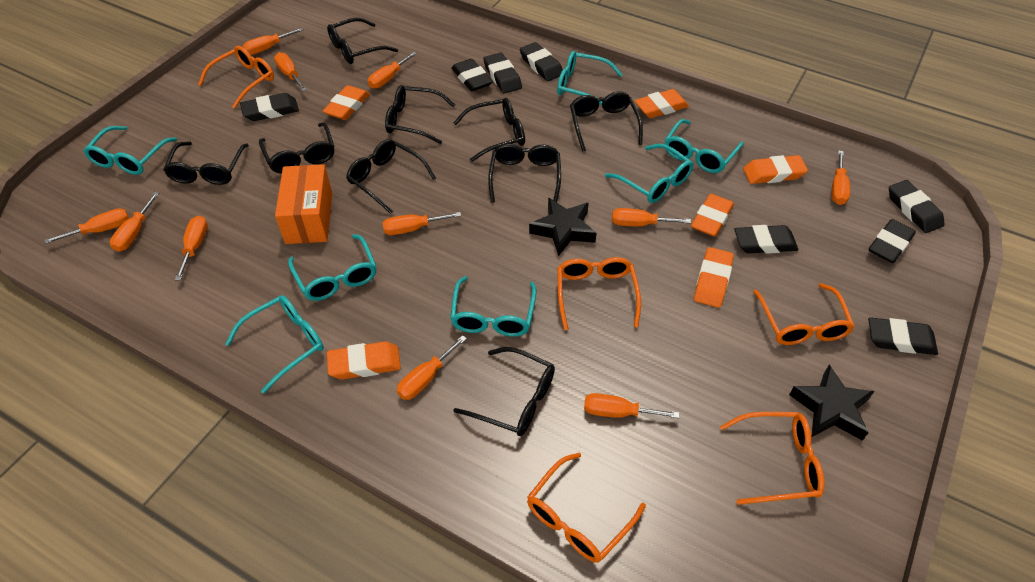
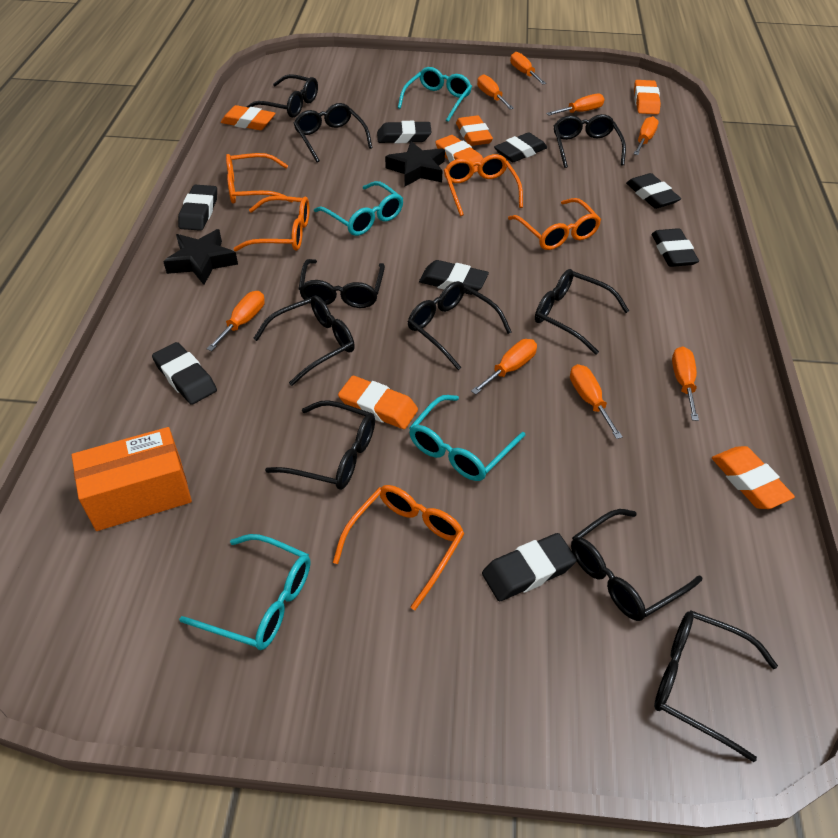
black glasses: 9 -> 10
orange screwdriver: 11 -> 8
turquoise glasses: 7 -> 4

